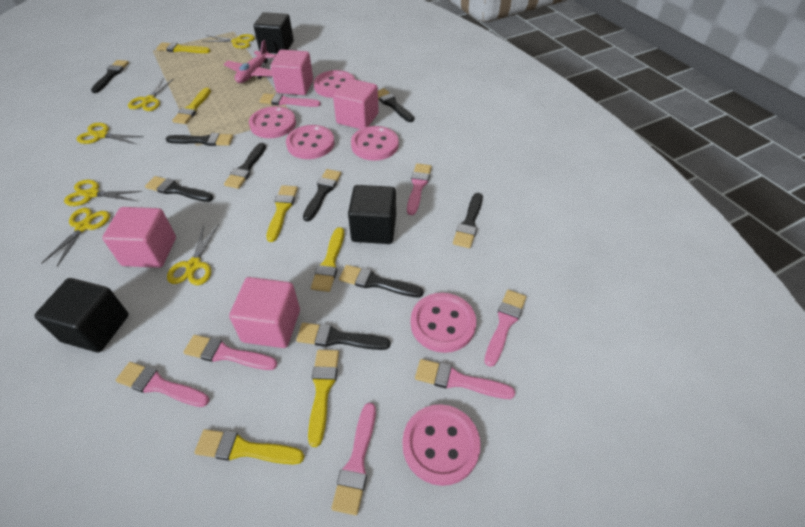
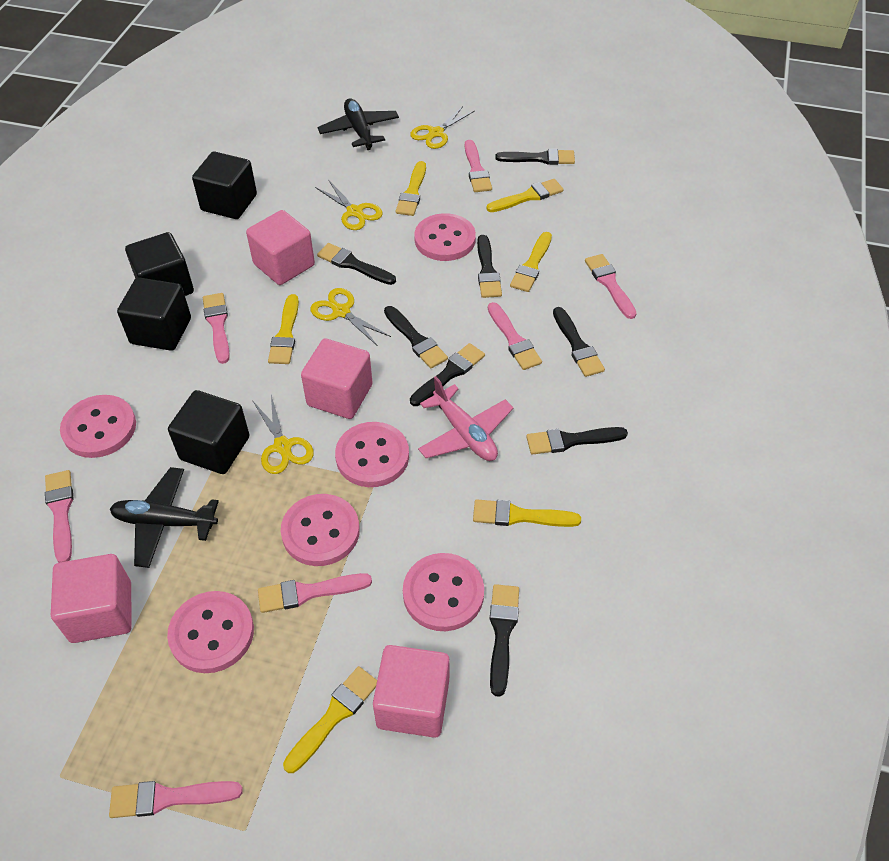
black brush: 9 -> 8
black cube: 3 -> 4
black plane: 0 -> 2
yellow scissors: 6 -> 4

